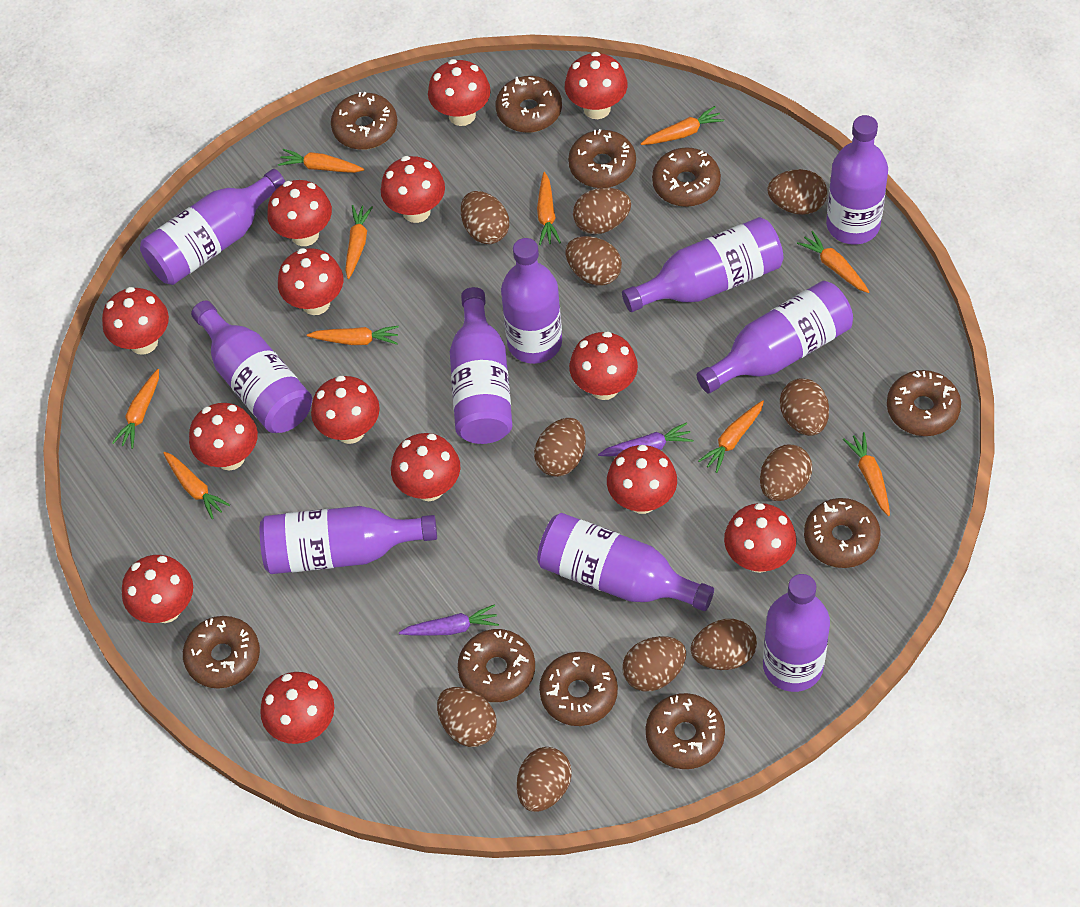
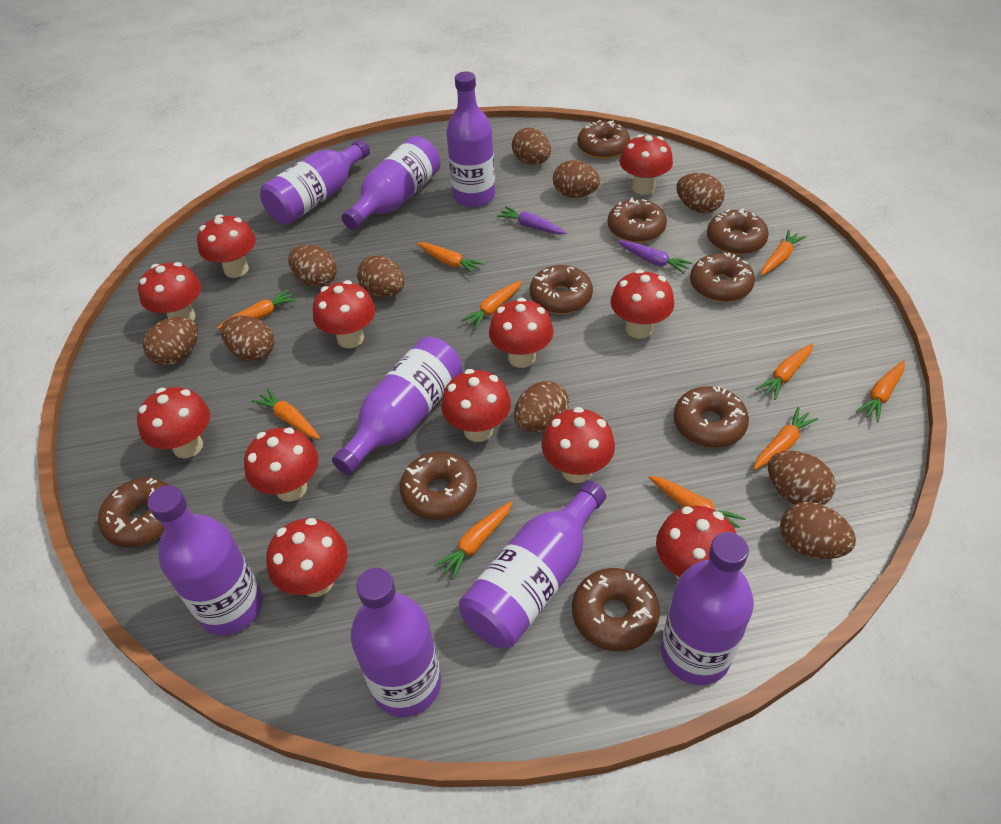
brown donut: 10 -> 9
brown egg: 11 -> 10
purple bottle: 10 -> 8
red mushroom: 14 -> 12

